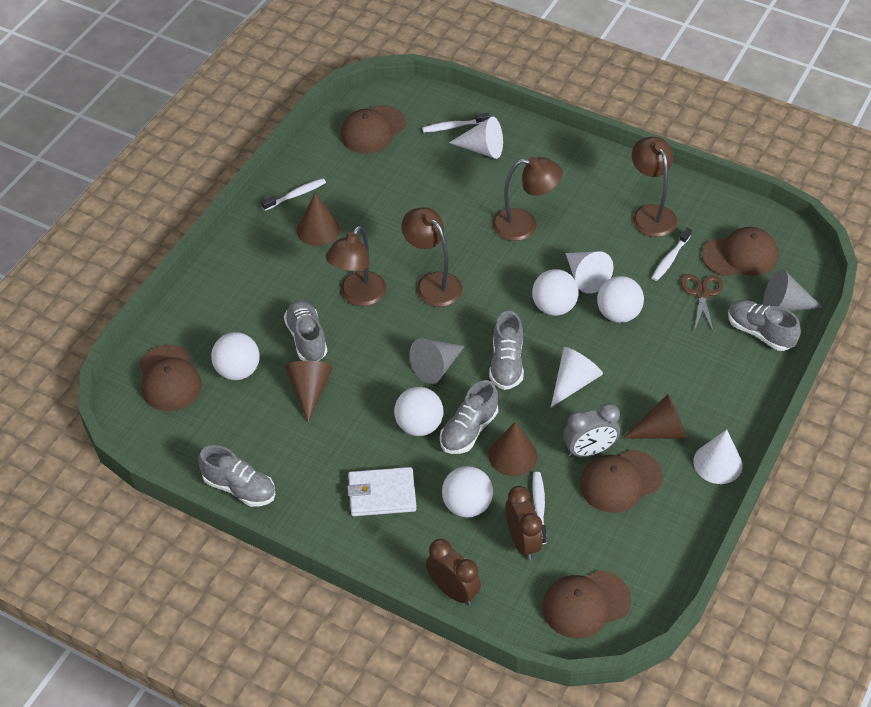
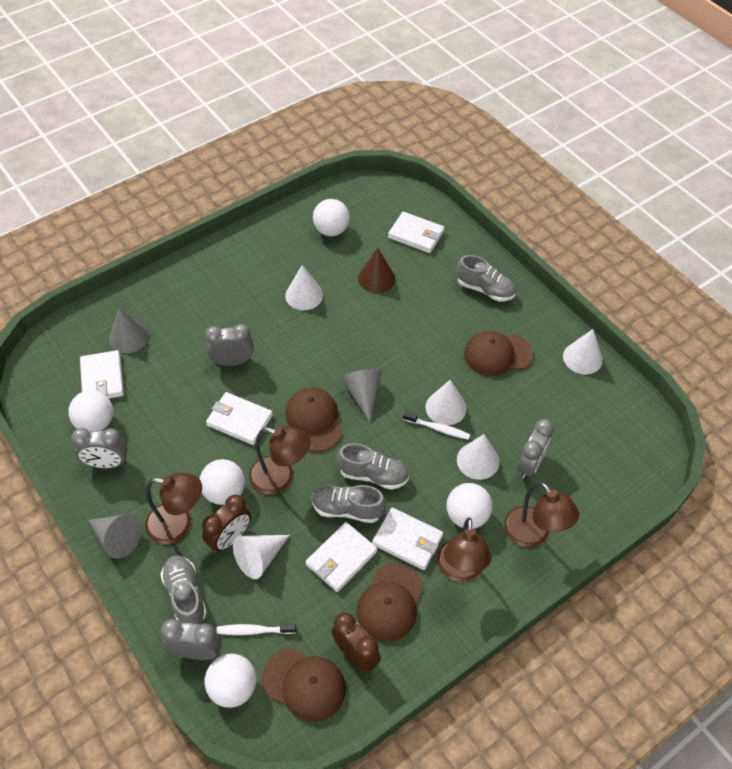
brown cap: 5 -> 4
brown cone: 4 -> 1
brown scissors: 1 -> 0
grey clock: 1 -> 4
grey cone: 2 -> 3
grey shoe: 5 -> 4
white cone: 4 -> 5
white toothbrush: 4 -> 2
white wallet: 1 -> 5

